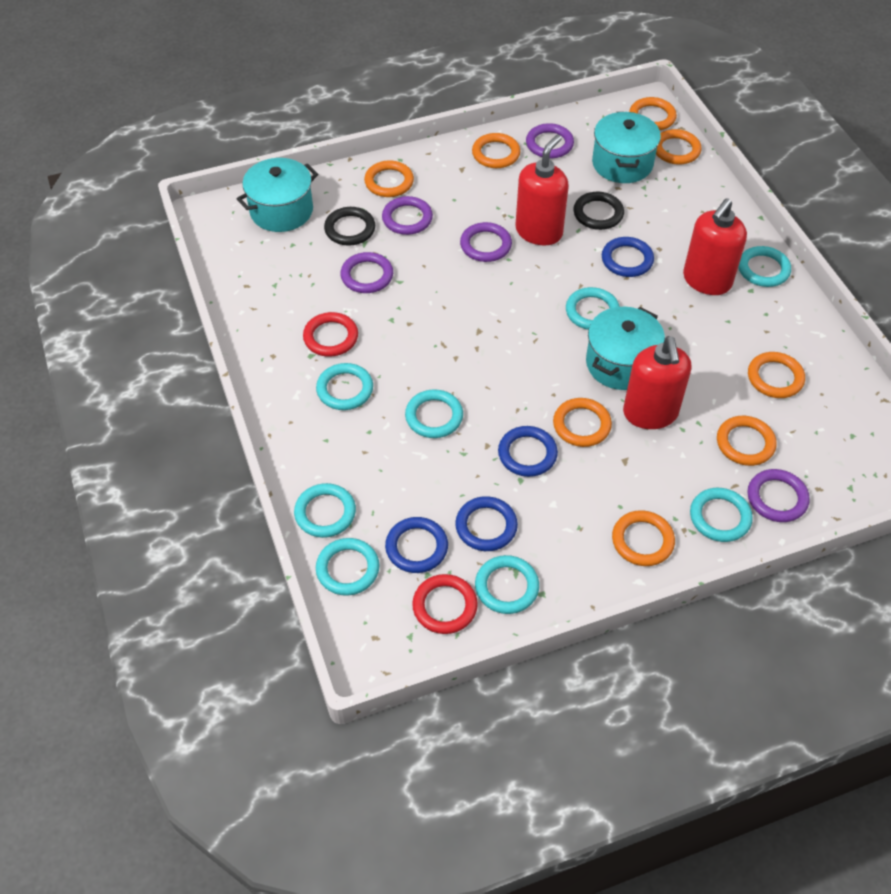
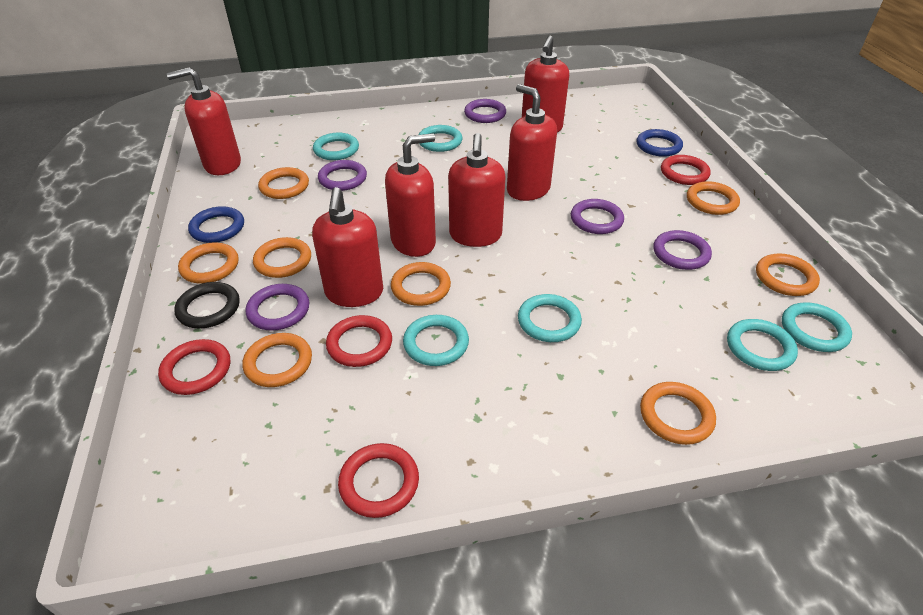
black ring: 2 -> 1
blue ring: 4 -> 2
red ring: 2 -> 4
red soap dispenser: 3 -> 6
turquoise pot: 3 -> 0
turquoise ring: 8 -> 6

